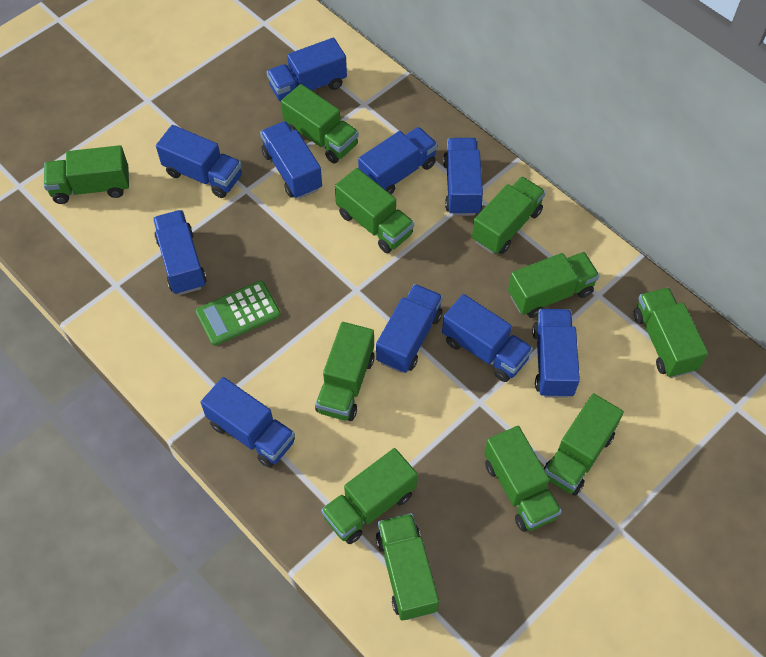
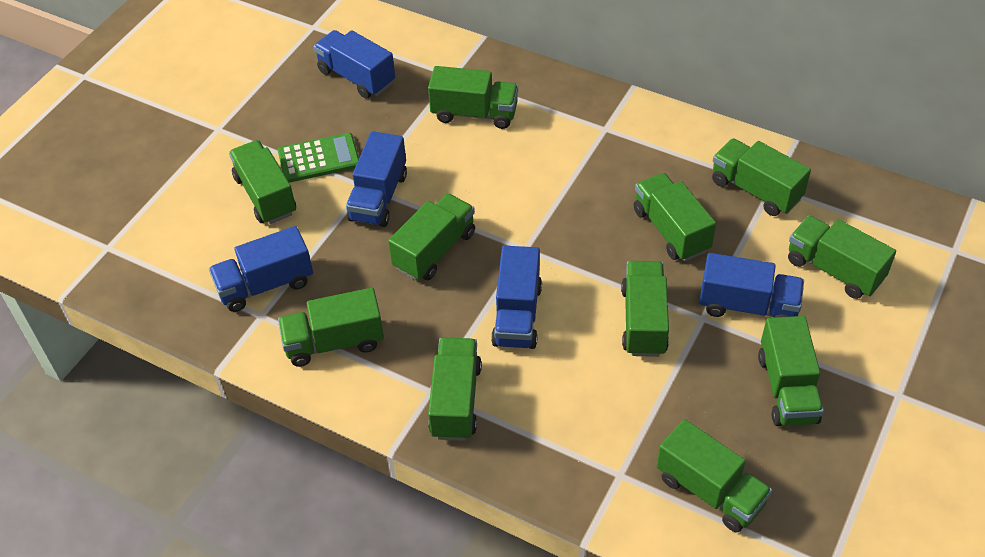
blue truck: 10 -> 5

